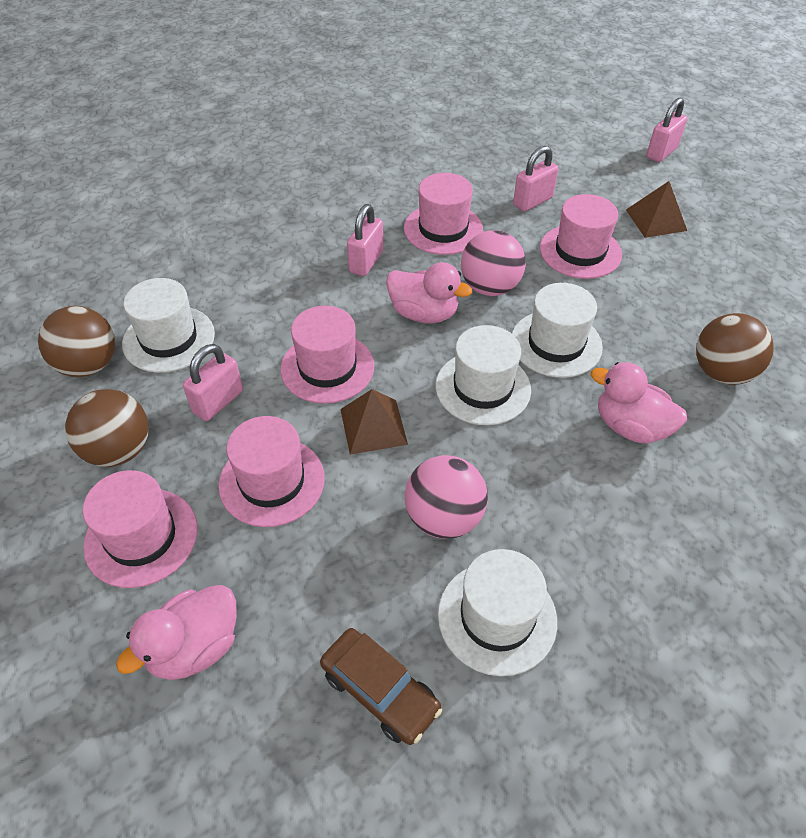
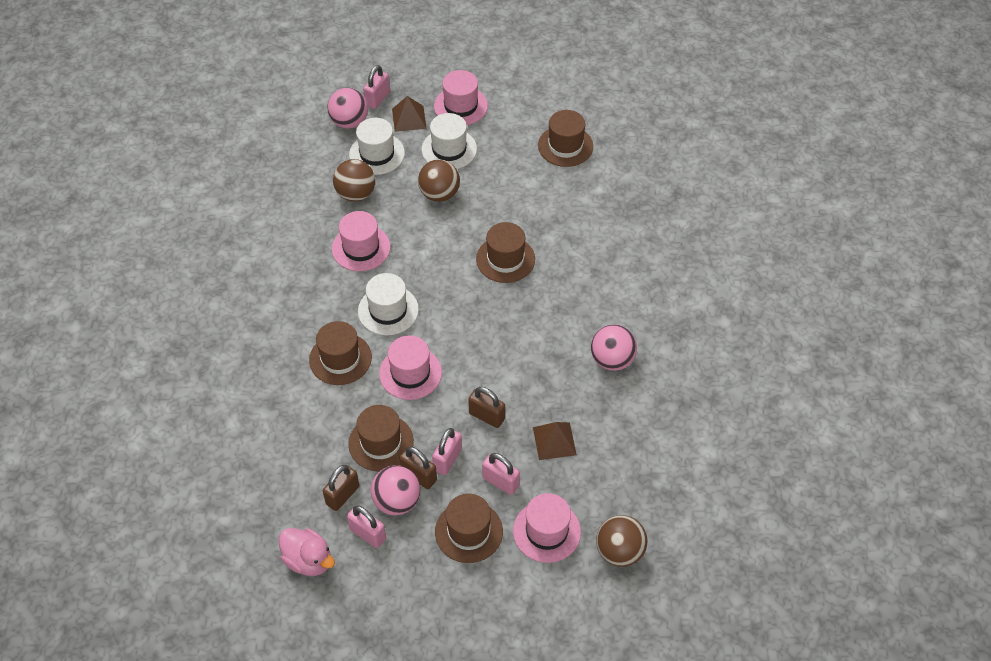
brown car: 1 -> 0
brown hat: 0 -> 5
brown padlock: 0 -> 3
pink ball: 2 -> 3
pink duck: 3 -> 1
pink hat: 5 -> 4
white hat: 4 -> 3

